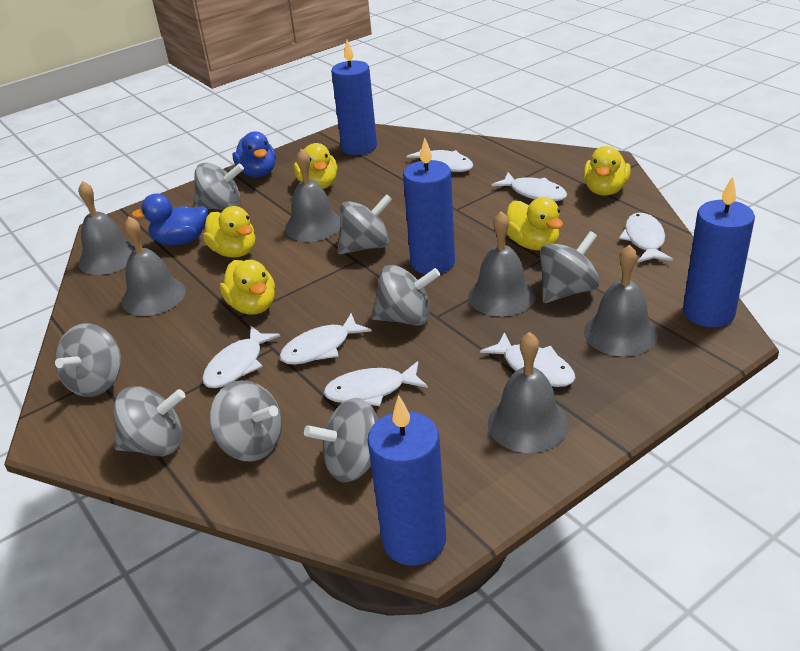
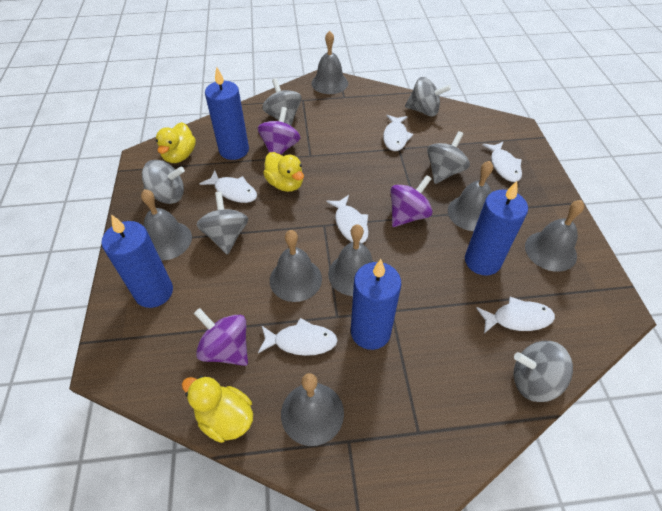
blue duck: 2 -> 0
grey bell: 6 -> 7
grey spinning top: 8 -> 6
purple spinning top: 0 -> 3
white fish: 7 -> 6
yellow duck: 5 -> 3

